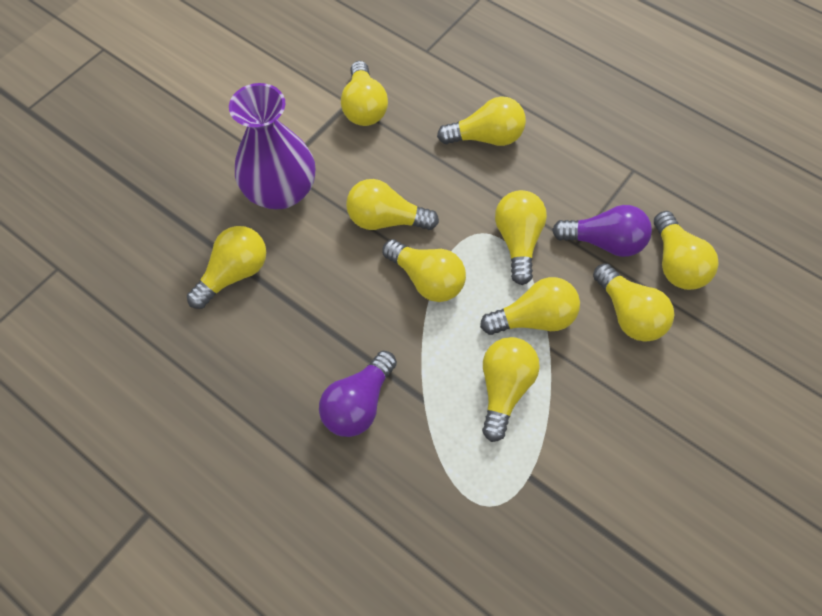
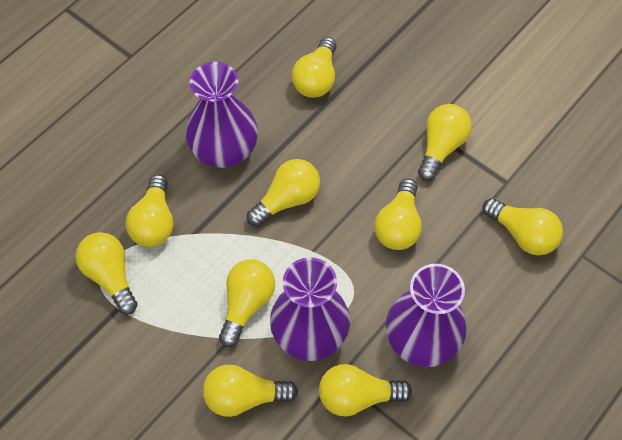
purple light bulb: 2 -> 0
purple vase: 1 -> 3

